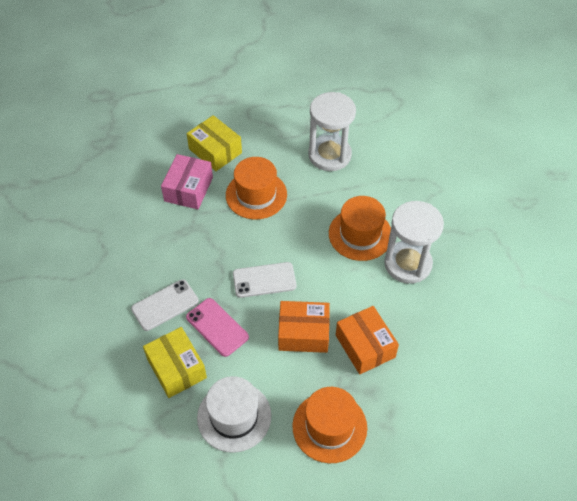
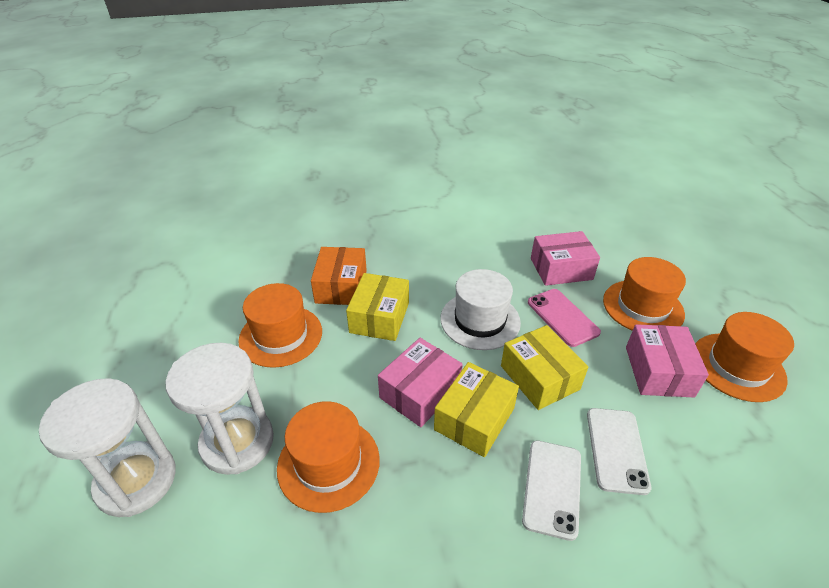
orange box: 2 -> 1
orange hat: 3 -> 4
pink box: 1 -> 3
yellow box: 2 -> 3

